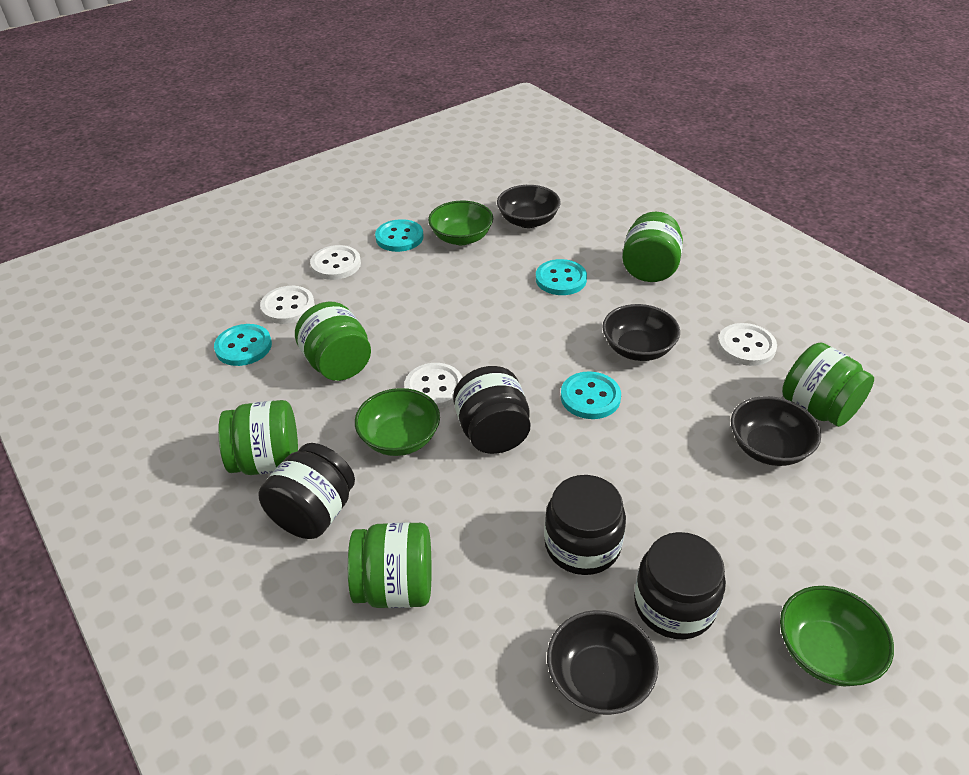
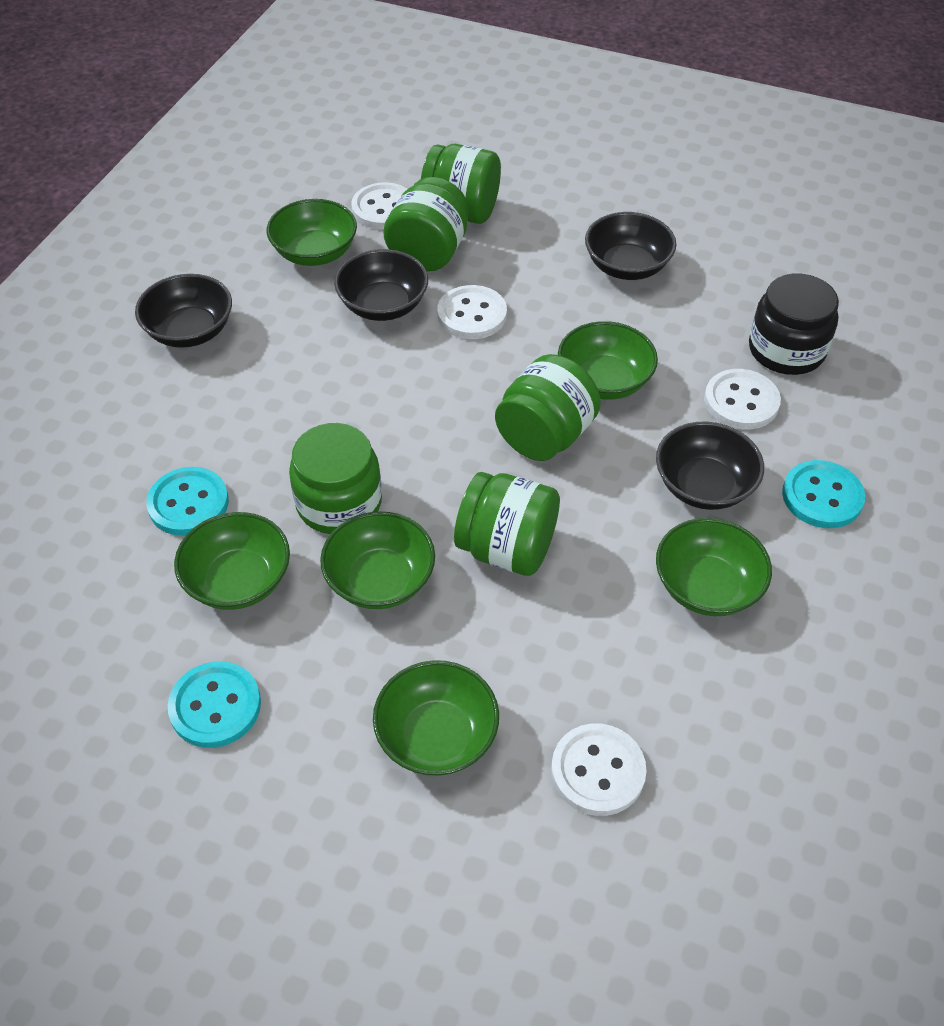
black jar: 4 -> 1
green bowl: 3 -> 6
turquoise button: 4 -> 3

